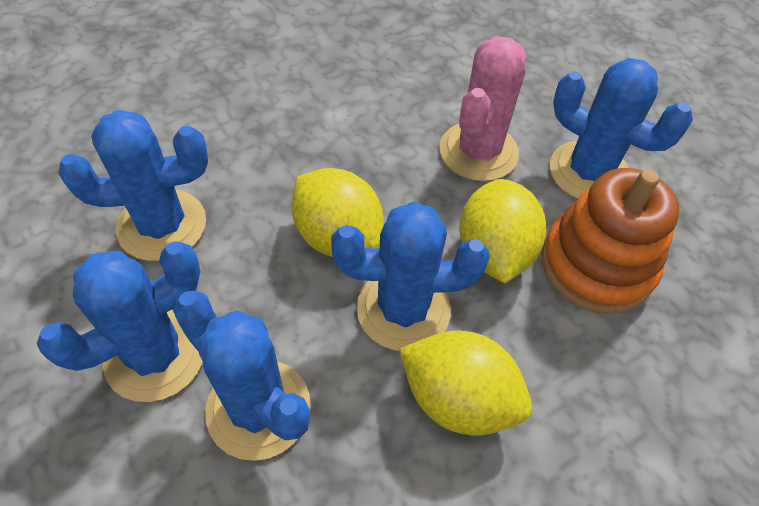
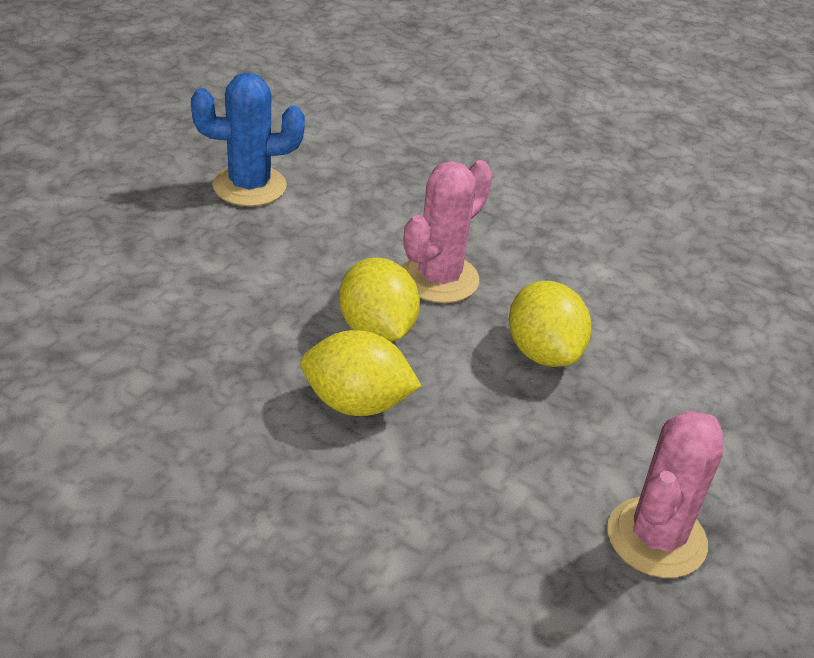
blue cactus: 5 -> 1
orange stacking toy: 1 -> 0
pink cactus: 1 -> 2

